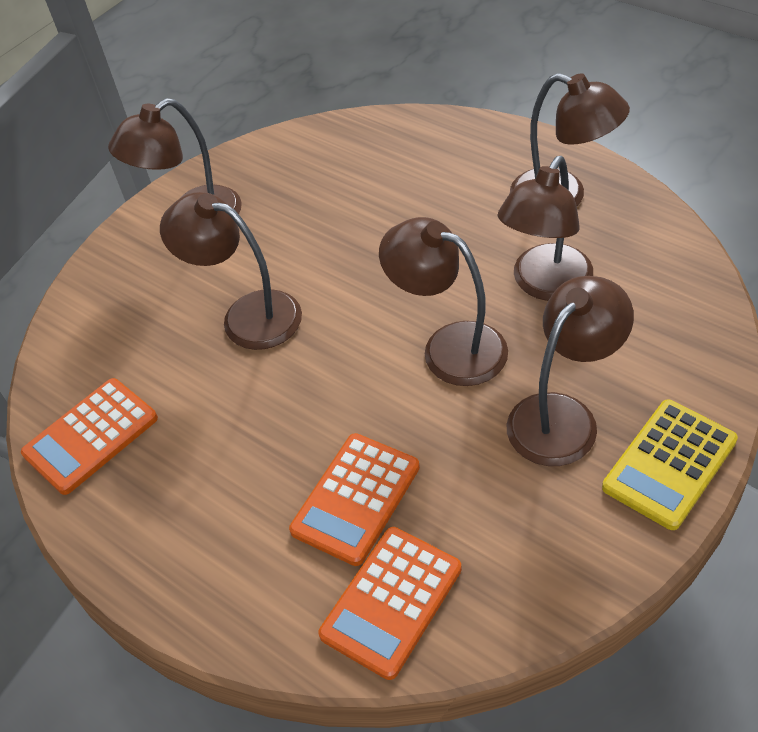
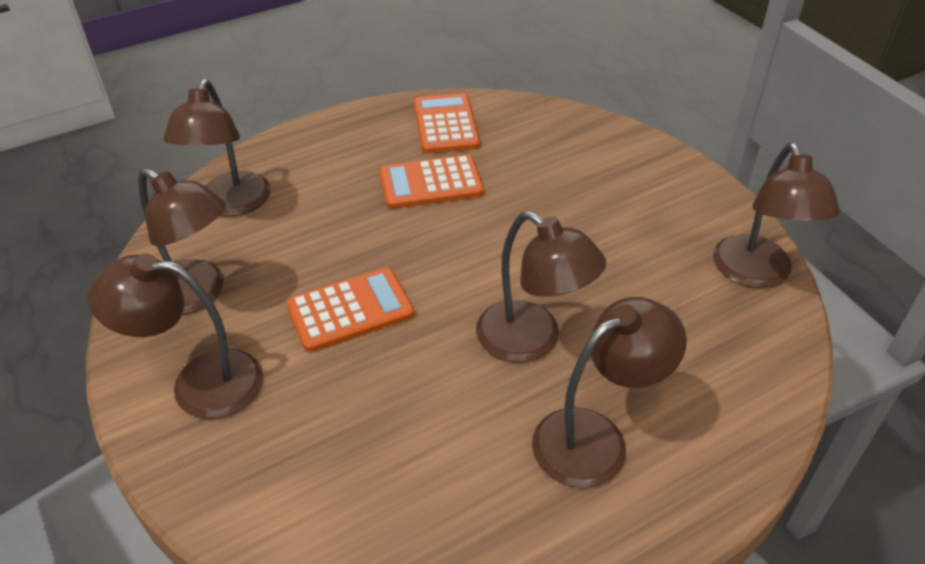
yellow calculator: 1 -> 0

